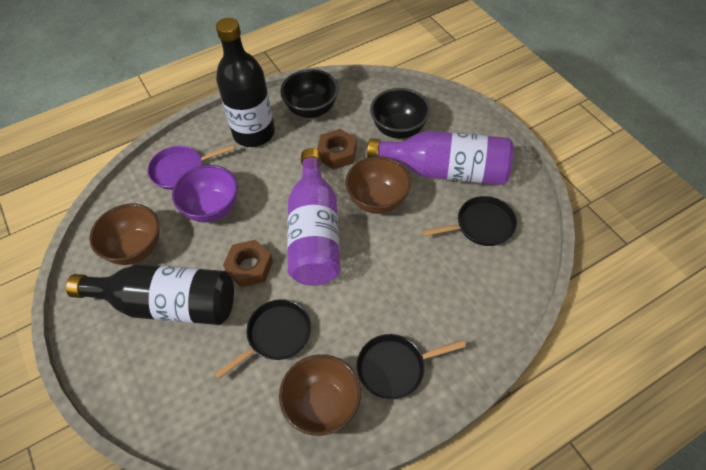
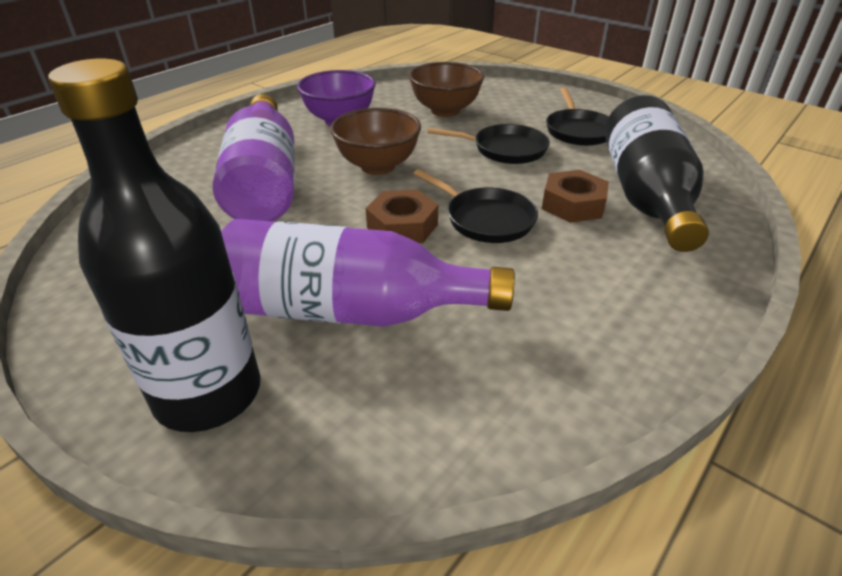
black bowl: 2 -> 0
brown bowl: 3 -> 2
purple pan: 1 -> 0

